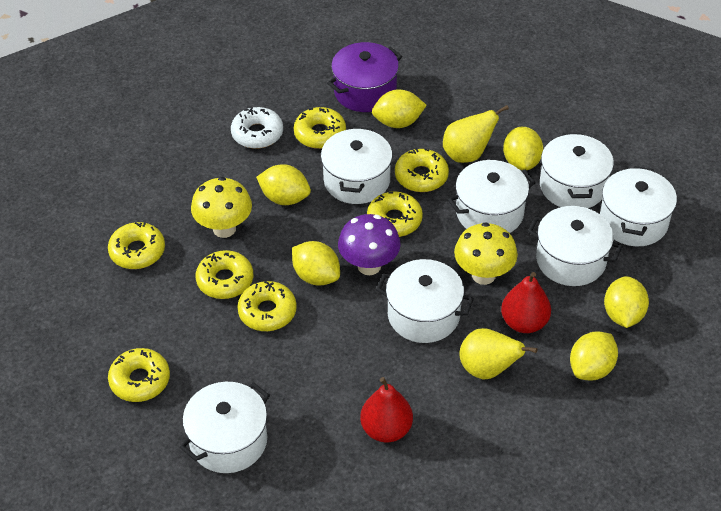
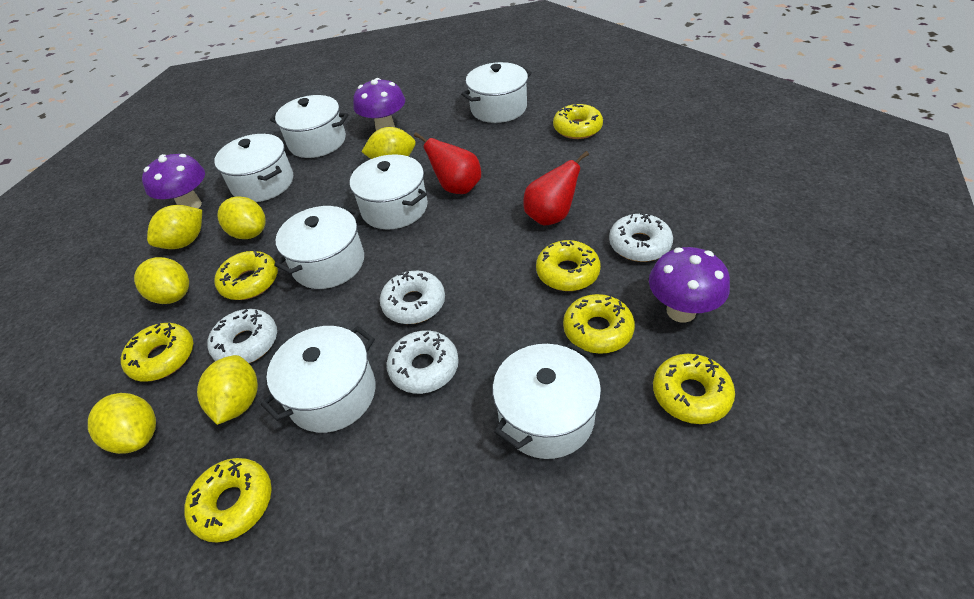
purple mushroom: 1 -> 3
purple pot: 1 -> 0
white donut: 1 -> 4
yellow mushroom: 2 -> 0
yellow pear: 2 -> 0

